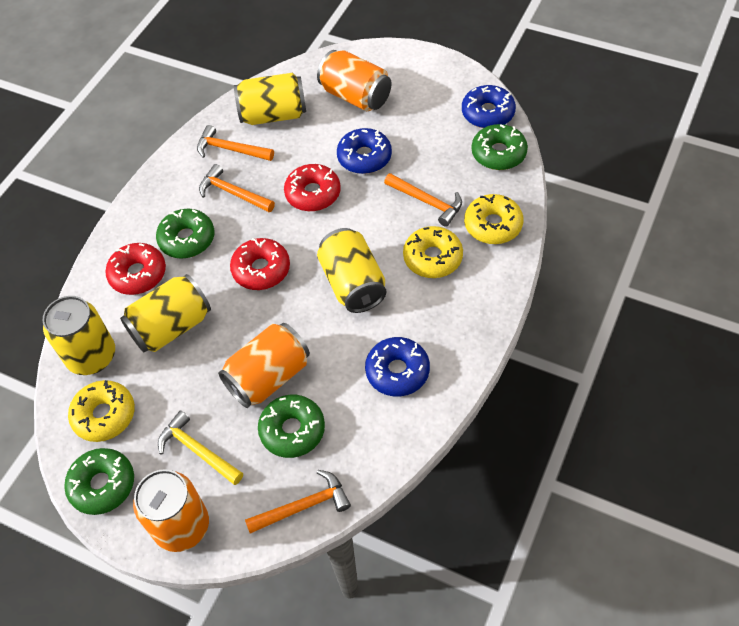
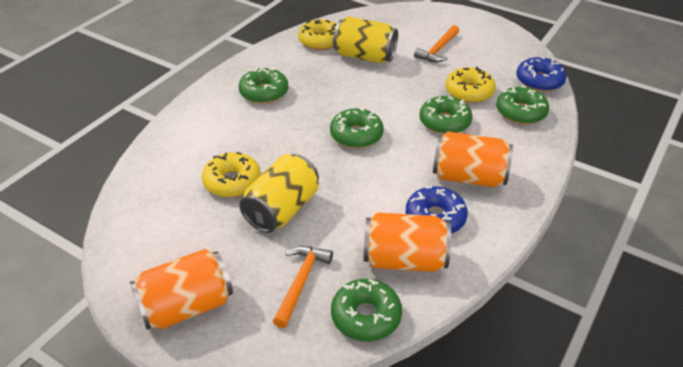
blue donut: 3 -> 2
green donut: 4 -> 5
orange hammer: 4 -> 2
red donut: 3 -> 0
yellow can: 4 -> 2
yellow hammer: 1 -> 0

